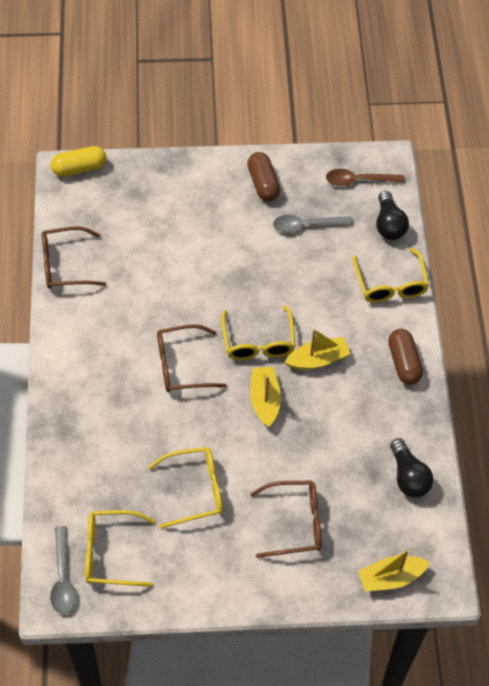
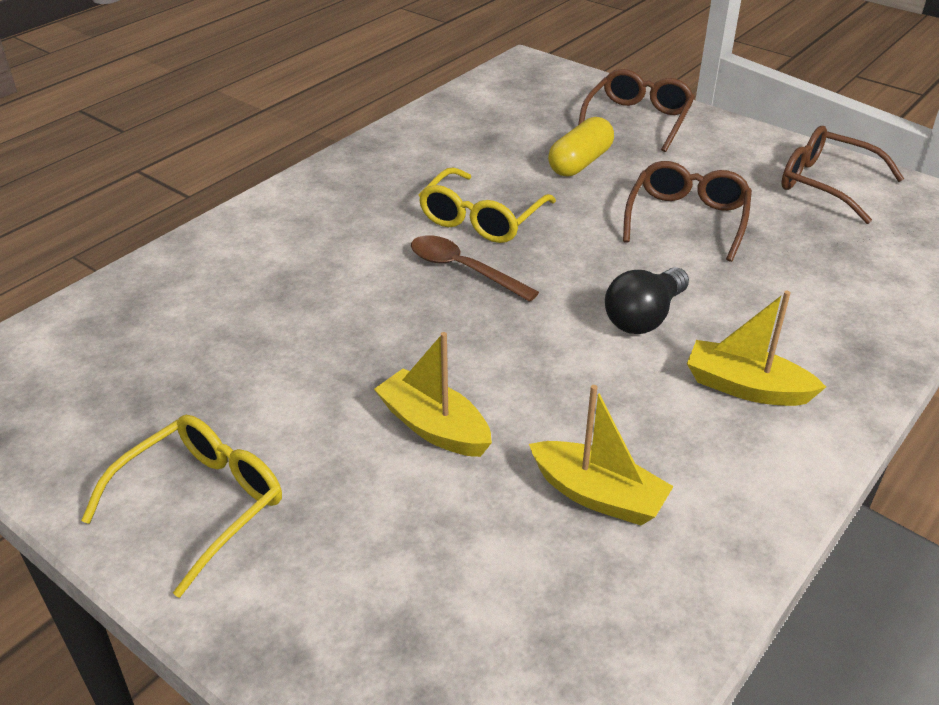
black light bulb: 2 -> 1
brown capsule: 2 -> 0
grey spoon: 2 -> 0
yellow glasses: 4 -> 2

